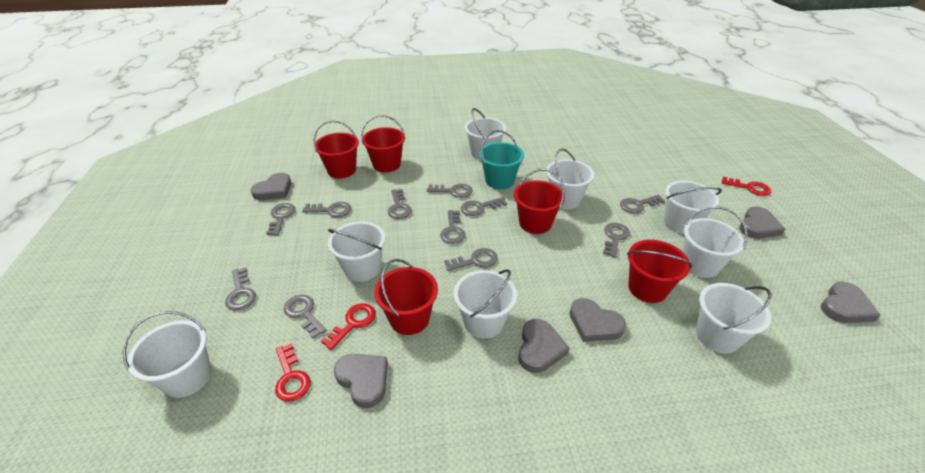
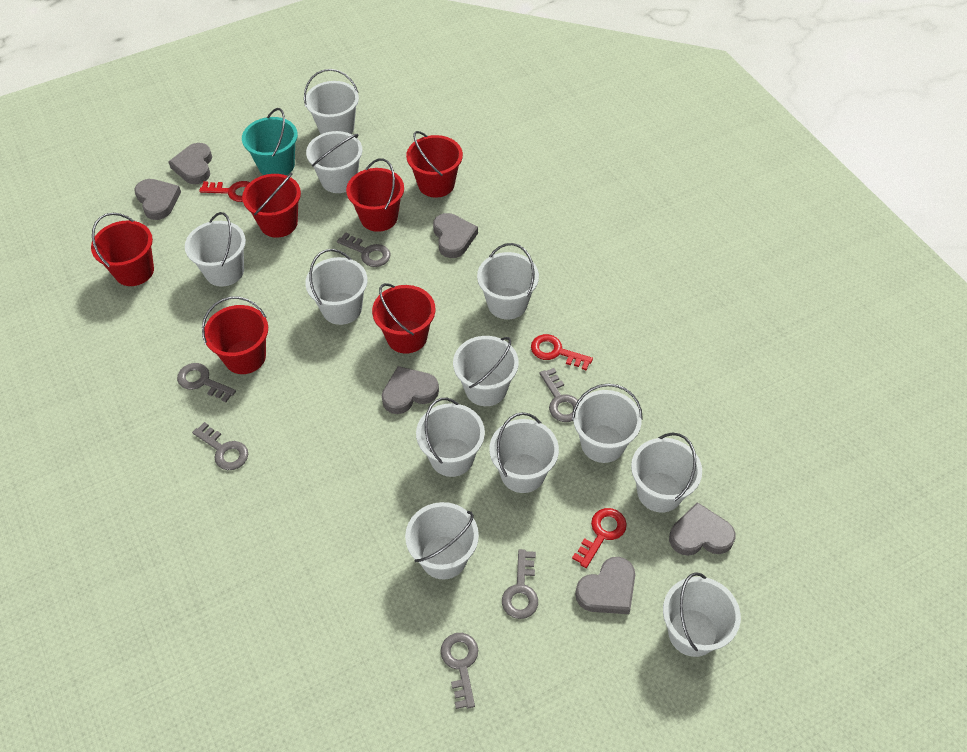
grey key: 11 -> 6
red bucket: 5 -> 6
white bucket: 8 -> 12

